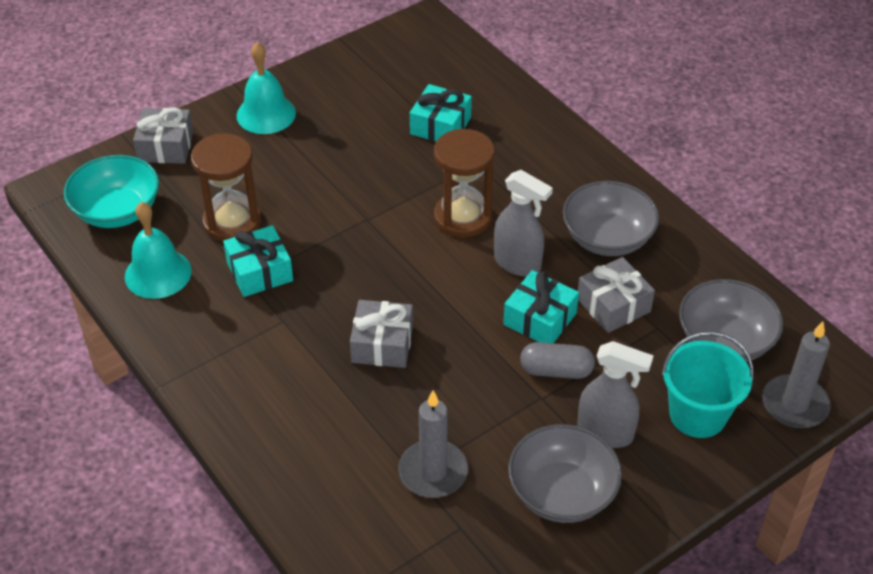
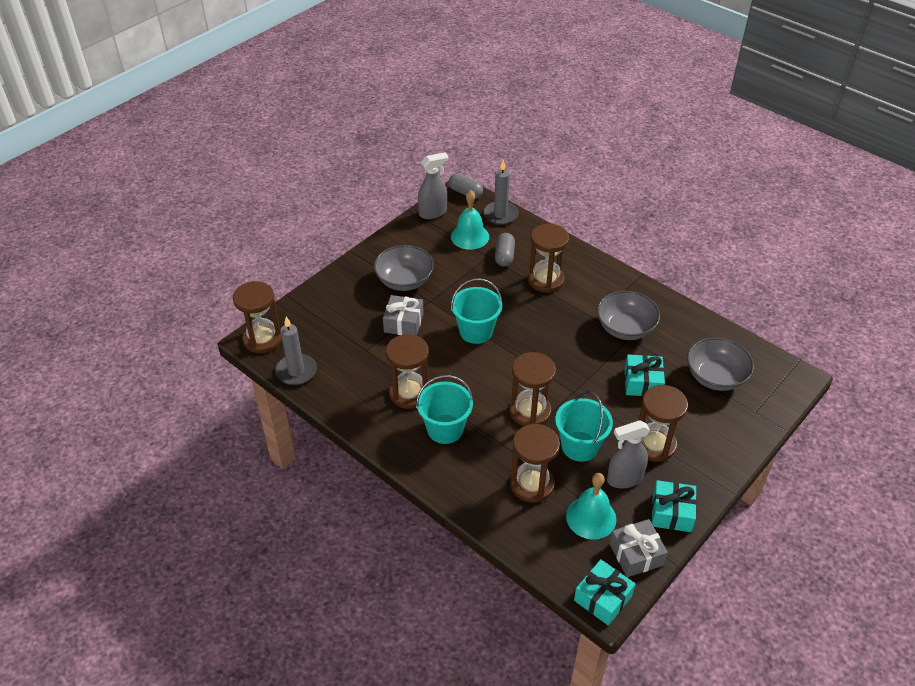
brown hourglass: 2 -> 6
grey capsule: 1 -> 2
grey gift: 3 -> 2
turquoise bowl: 1 -> 0
turquoise bucket: 1 -> 3

